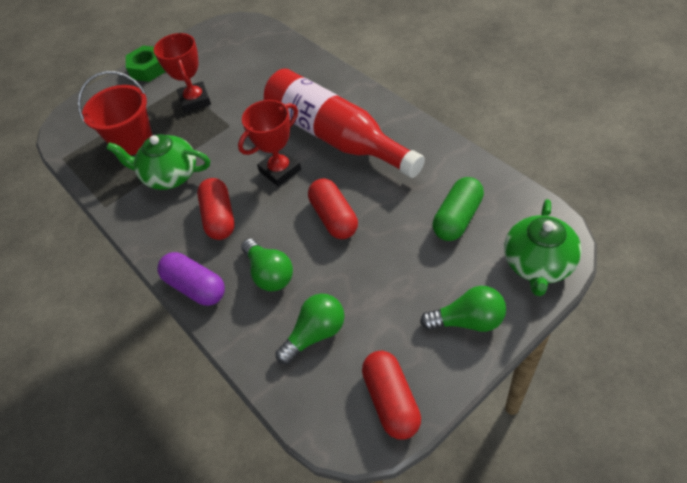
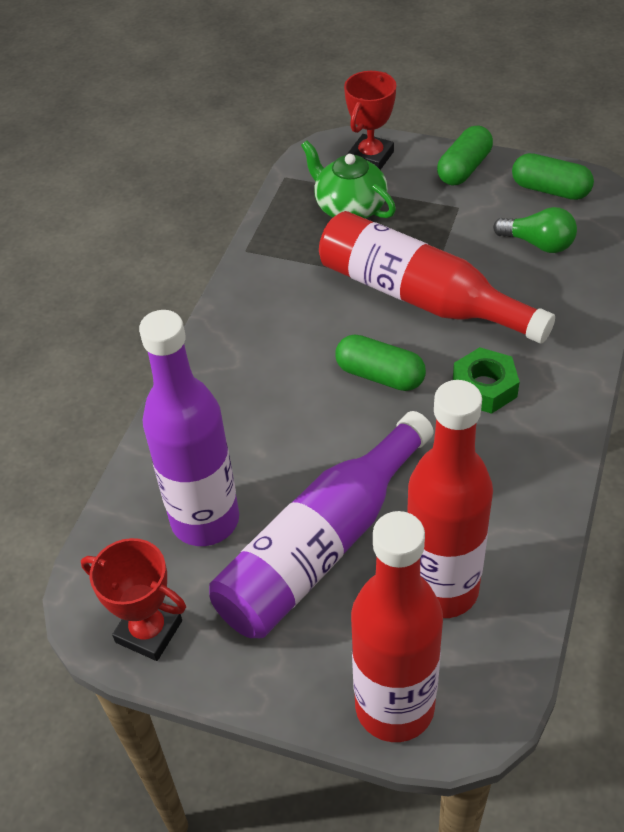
green capsule: 1 -> 3
green light bulb: 3 -> 1
green teapot: 2 -> 1
purple bottle: 0 -> 2
purple capsule: 1 -> 0
red bottle: 1 -> 3
red bucket: 1 -> 0
red capsule: 3 -> 0

